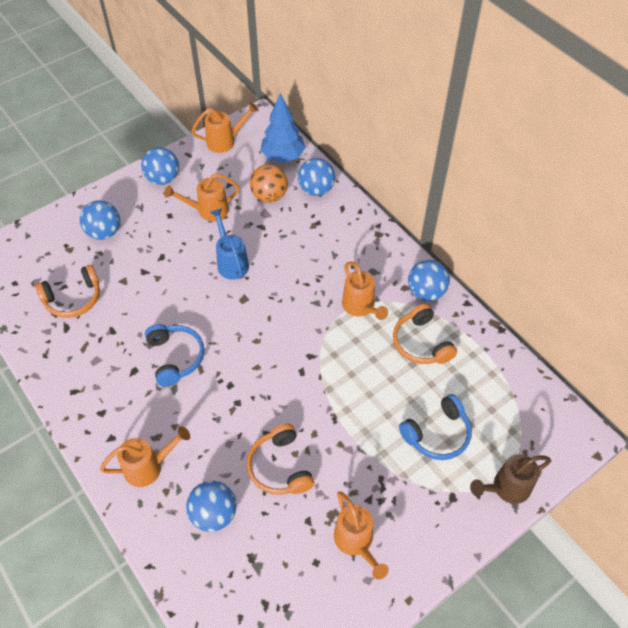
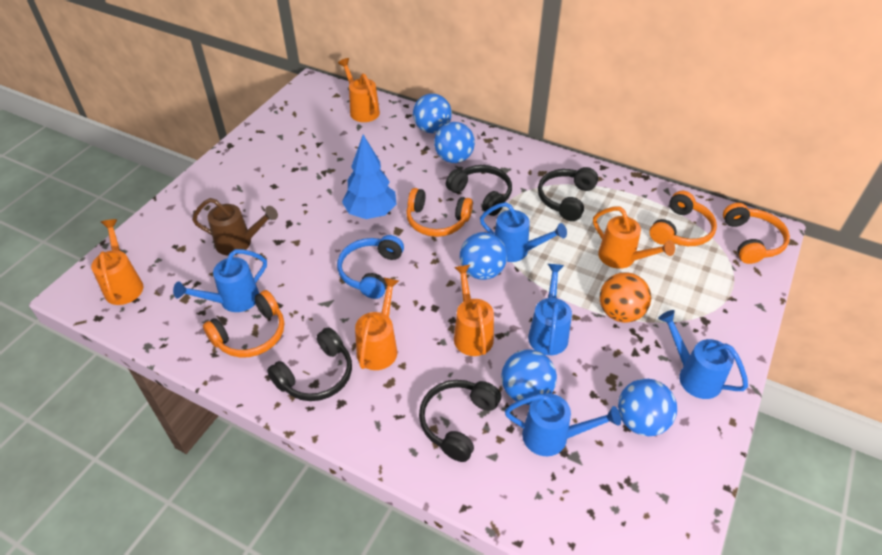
black headphones: 0 -> 4
blue headphones: 2 -> 1
blue watering can: 1 -> 5
orange headphones: 3 -> 4

